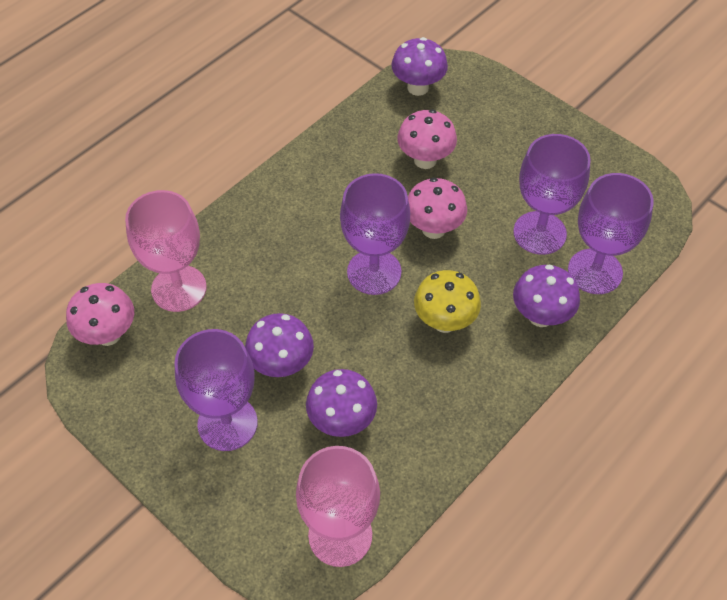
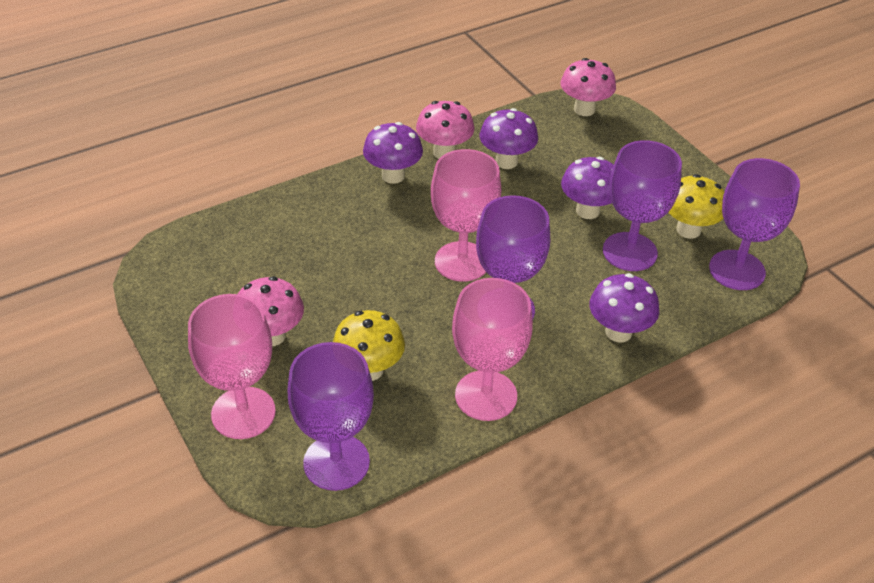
pink goblet: 2 -> 3
yellow mushroom: 1 -> 2

